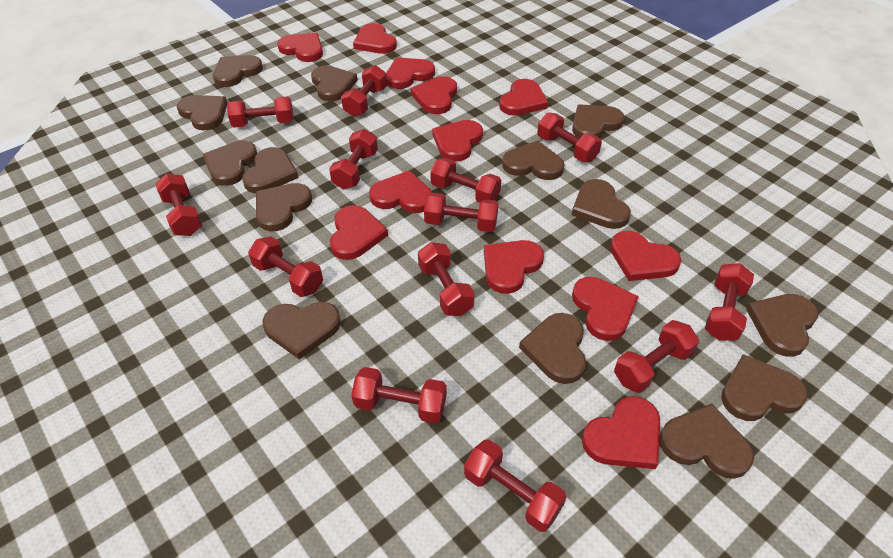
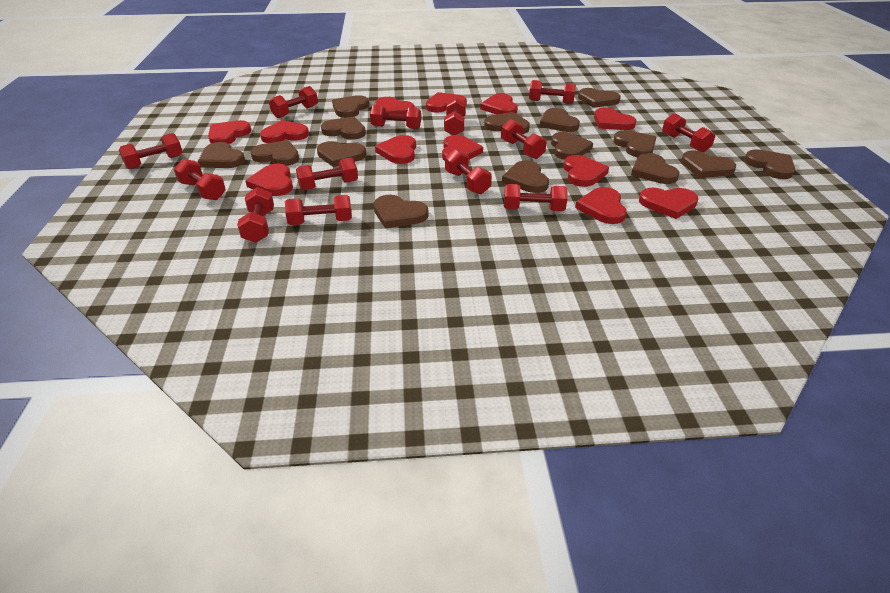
brown heart: 14 -> 15

